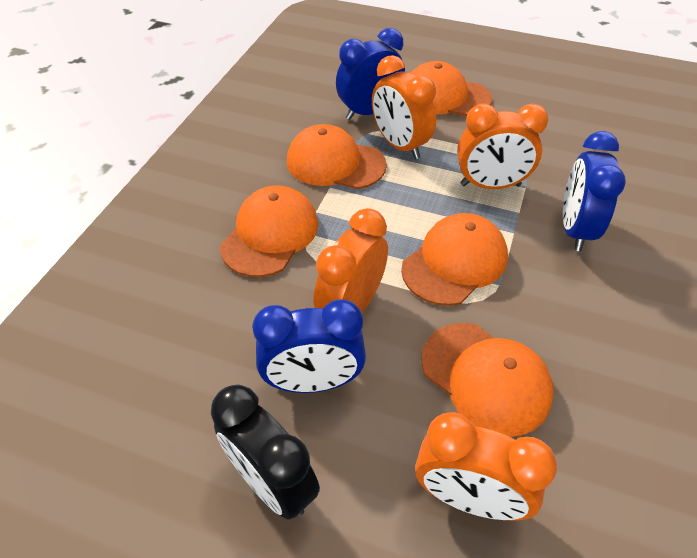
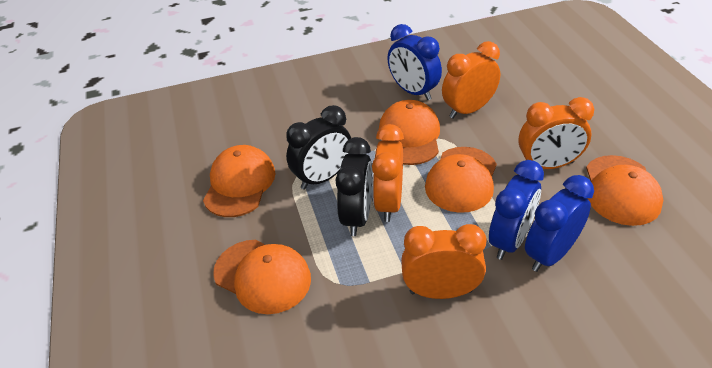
black clock: 1 -> 2

